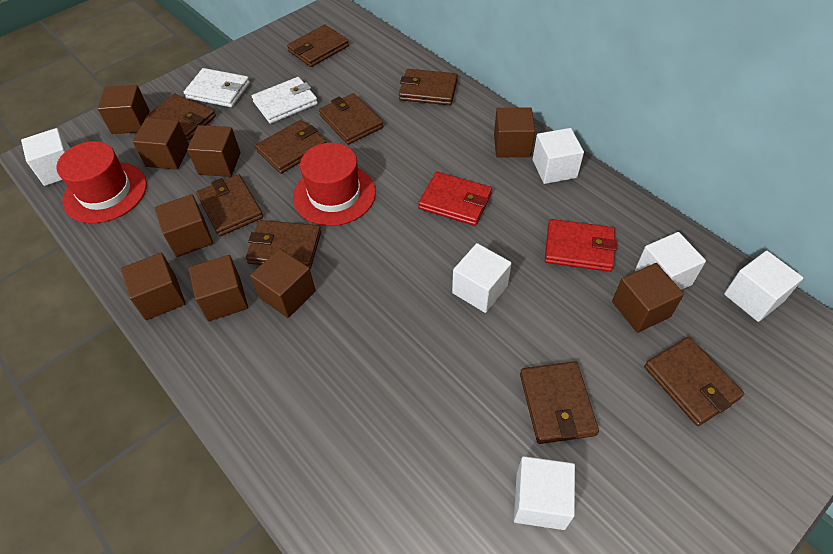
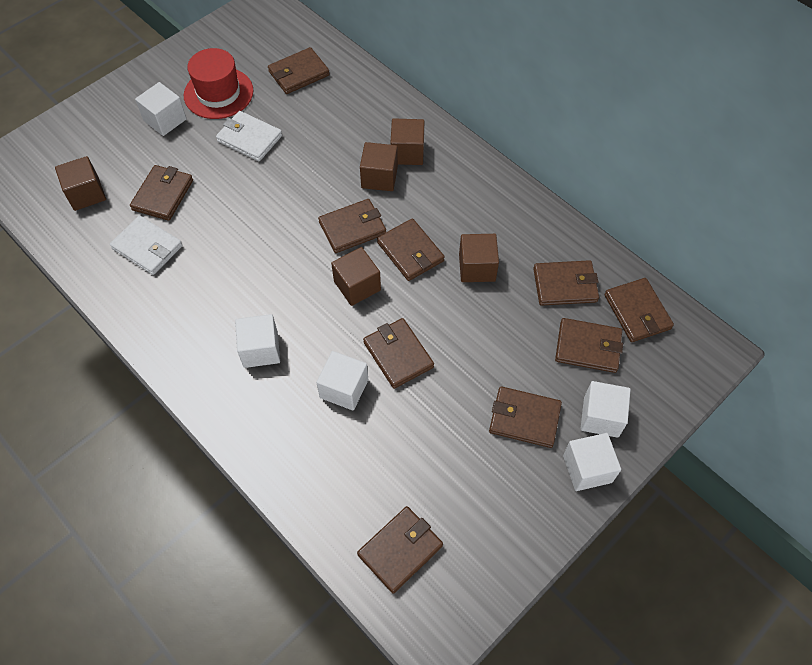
brown cube: 9 -> 5
brown wallet: 9 -> 10
red hat: 2 -> 1
red wallet: 2 -> 0
white cube: 6 -> 5

